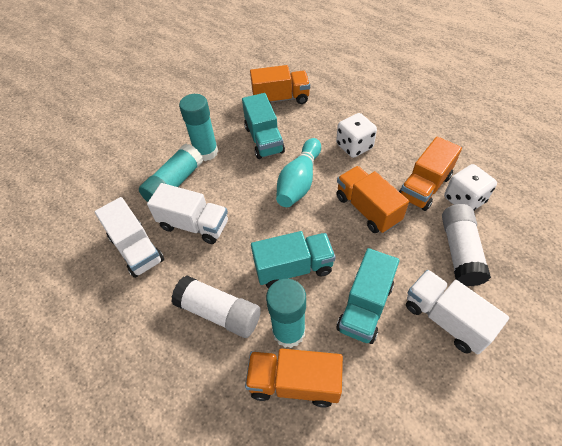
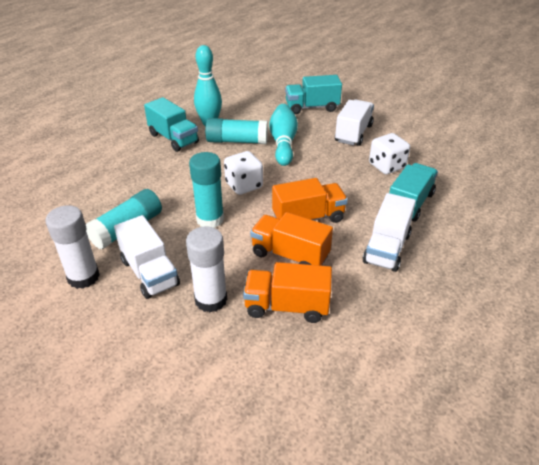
orange truck: 4 -> 3
turquoise bowling pin: 1 -> 2

